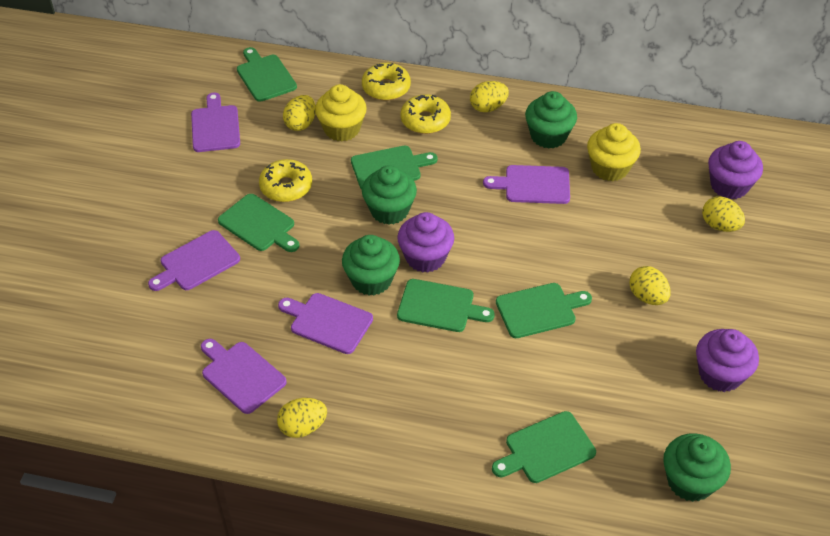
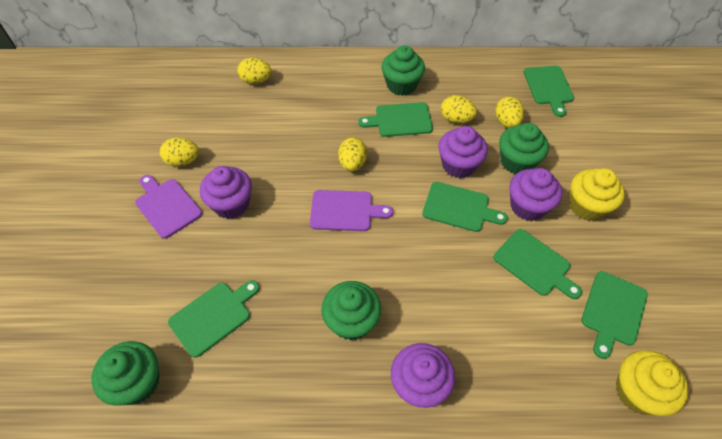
purple cupcake: 3 -> 4
purple cutting board: 5 -> 2
yellow donut: 3 -> 0

